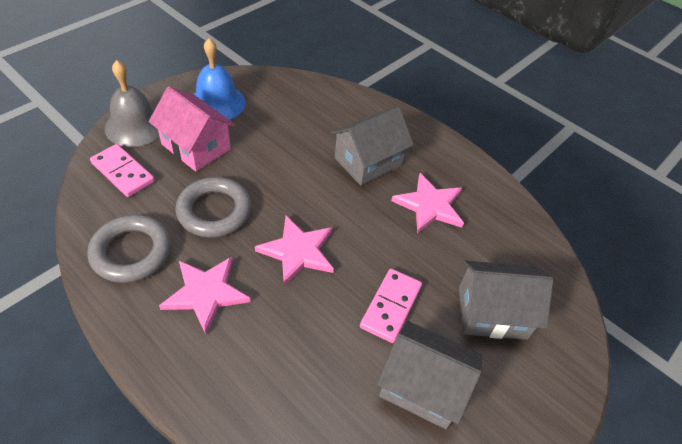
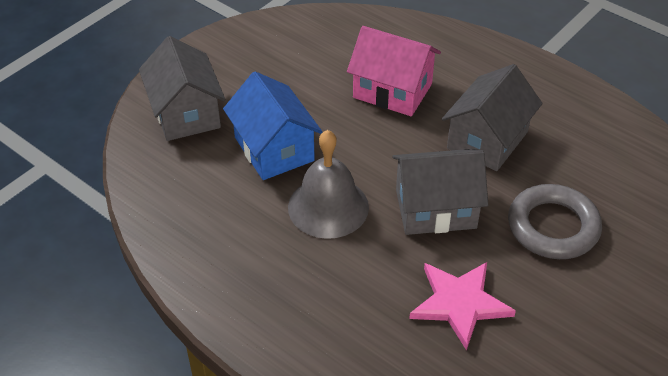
blue bell: 1 -> 0
blue house: 0 -> 1
grey ring: 2 -> 1
pink domino: 2 -> 0
pink star: 3 -> 1

